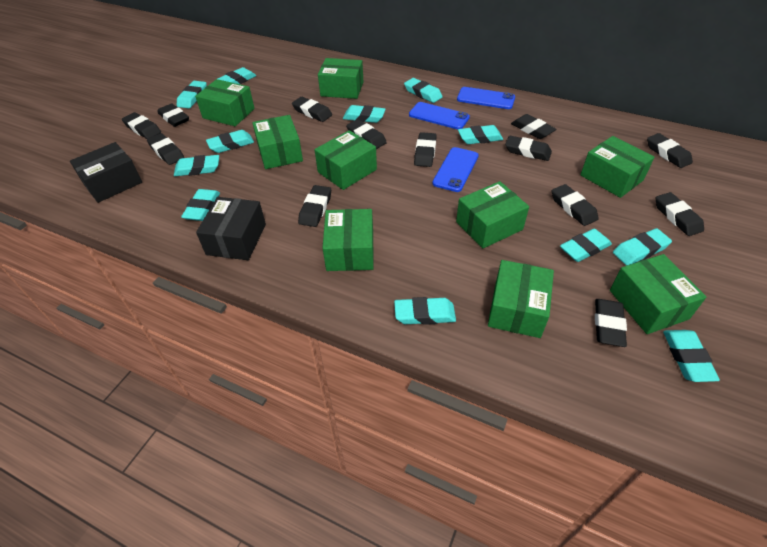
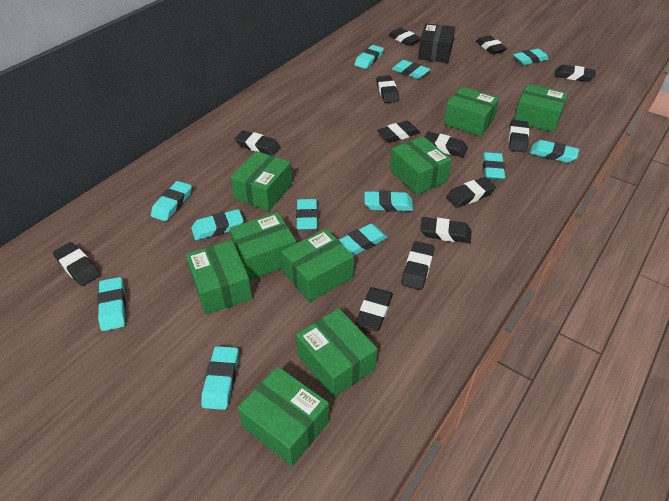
black box: 2 -> 1
blue phone: 3 -> 0

